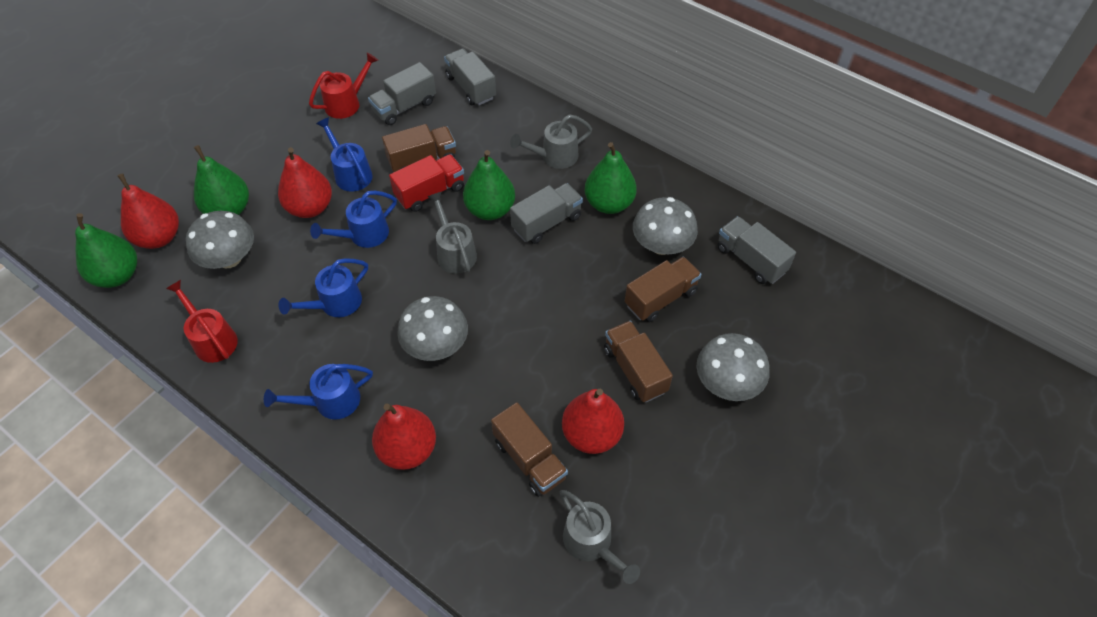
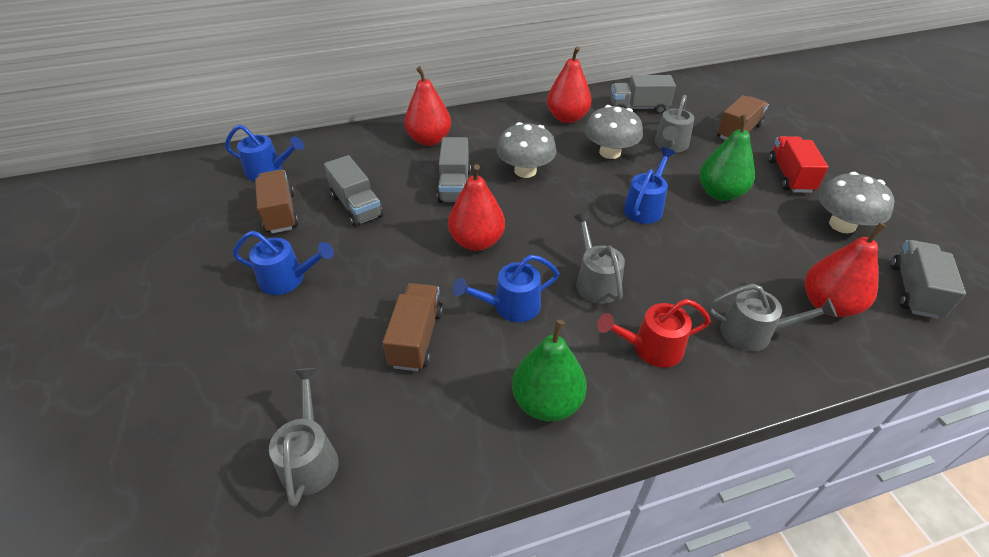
brown truck: 4 -> 3
green pear: 4 -> 2
grey mushroom: 4 -> 3
grey watering can: 3 -> 4
red watering can: 2 -> 1

